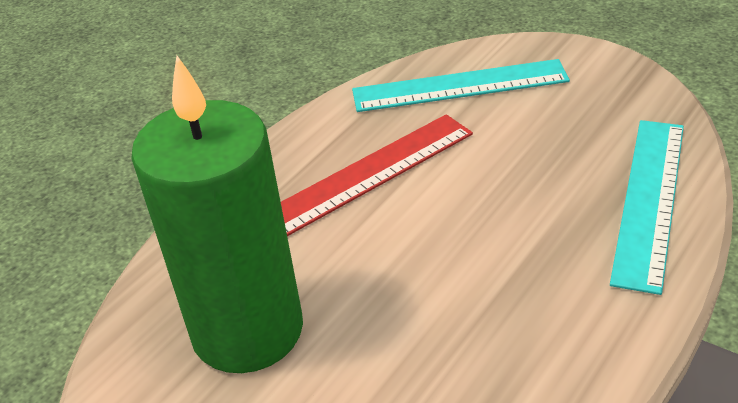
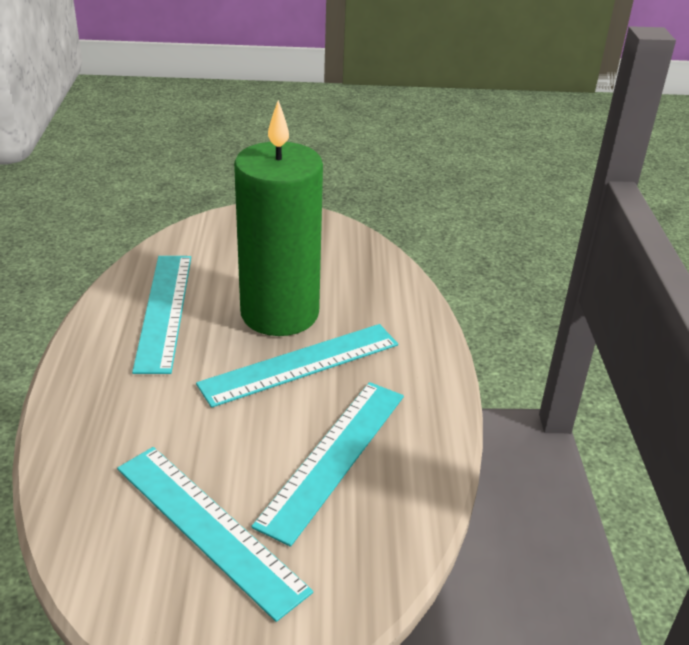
red ruler: 1 -> 0
turquoise ruler: 2 -> 4

